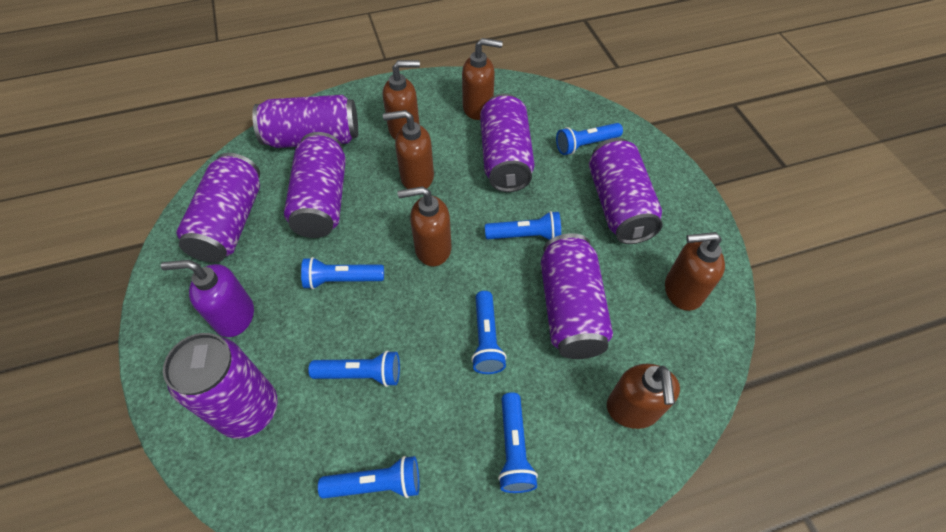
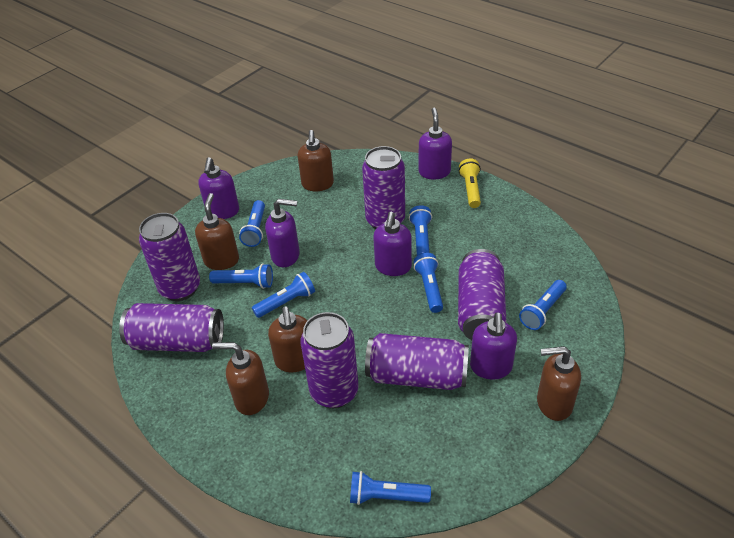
brown soap dispenser: 6 -> 5
purple can: 7 -> 6
purple soap dispenser: 1 -> 5
yellow flashlight: 0 -> 1

